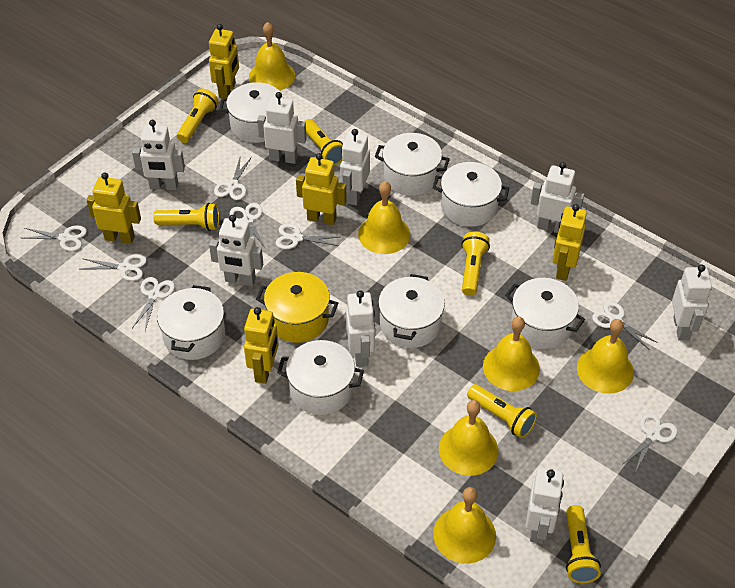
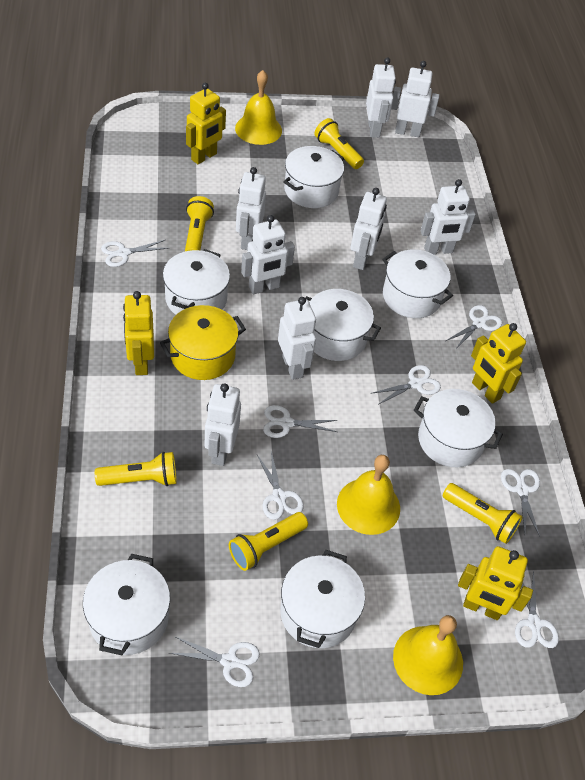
yellow bell: 6 -> 3
yellow flashlight: 6 -> 5
yellow robot: 5 -> 4

